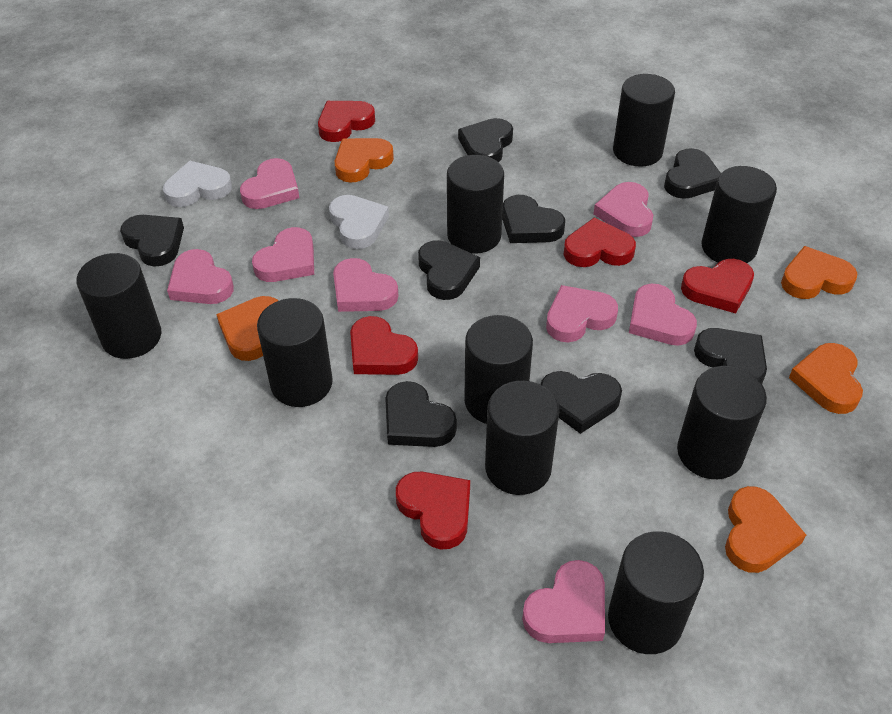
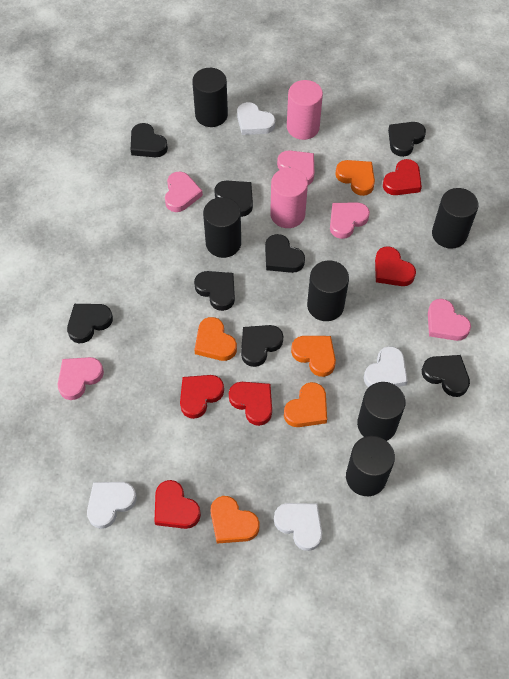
black cylinder: 9 -> 6
pink cylinder: 0 -> 2
pink heart: 8 -> 5
white heart: 2 -> 4

